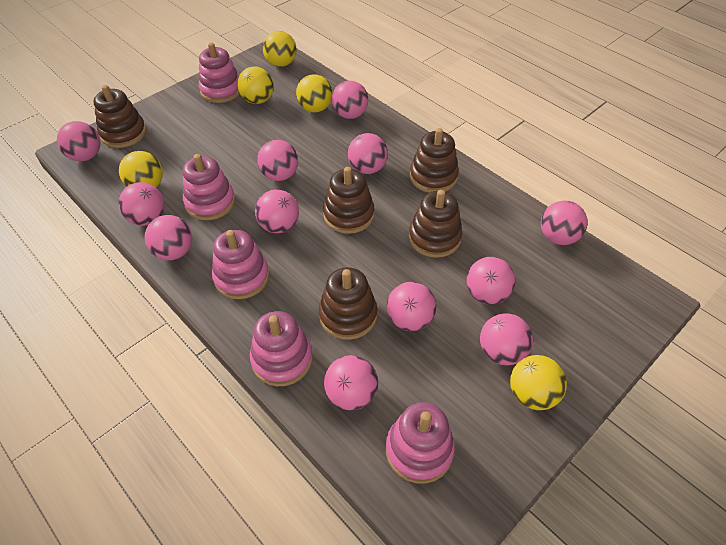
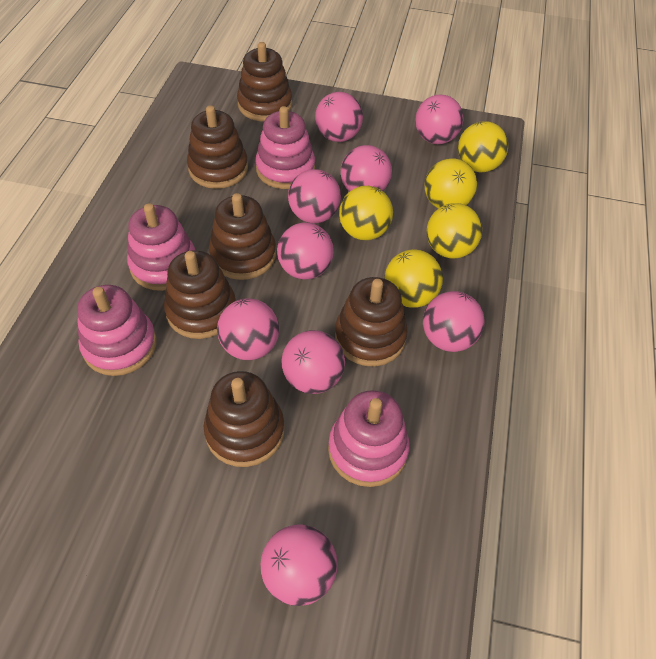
brown stacking toy: 5 -> 6
pink ball: 12 -> 9
pink stacking toy: 5 -> 4

